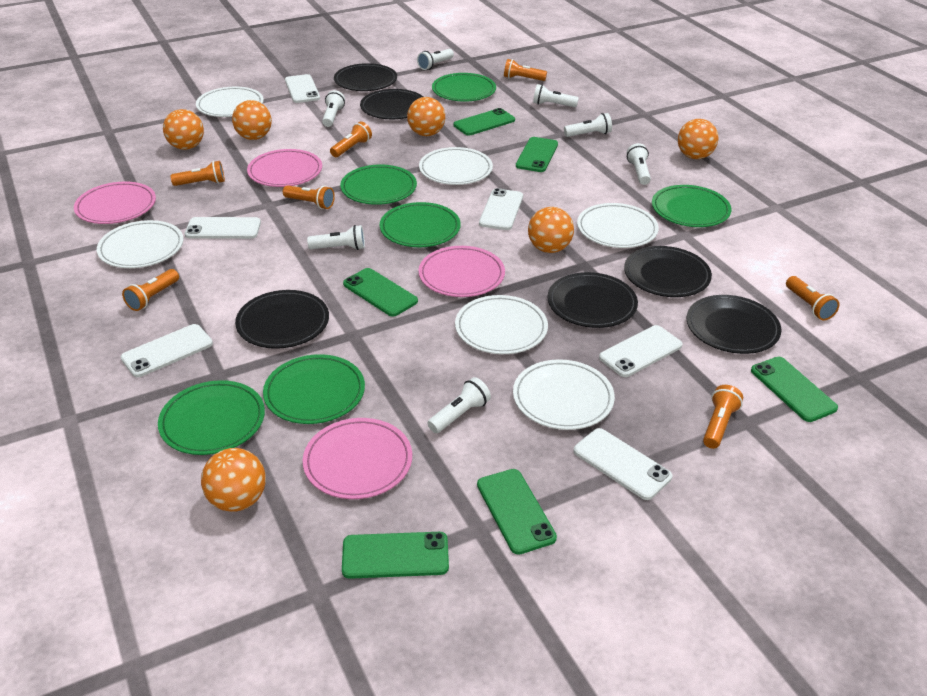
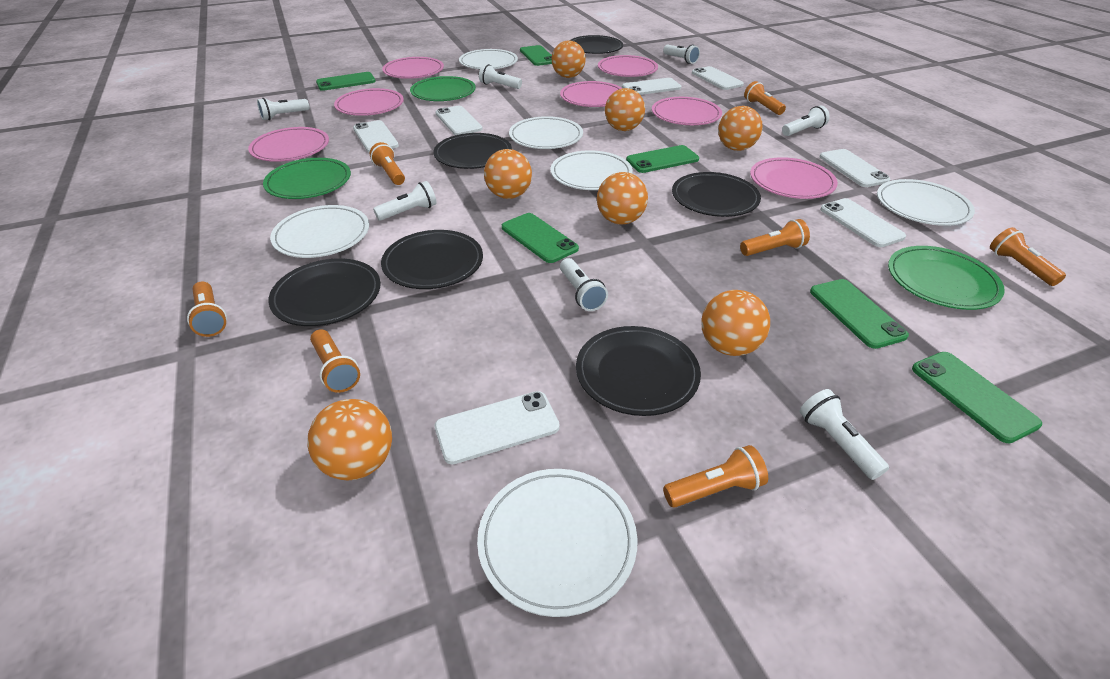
green plate: 6 -> 3
orange ball: 6 -> 7
pink plate: 4 -> 7
white phone: 6 -> 7

